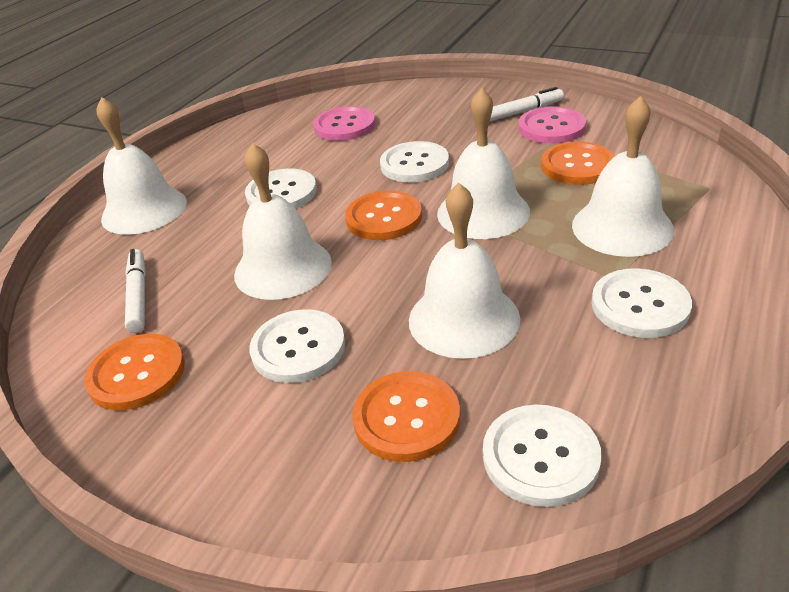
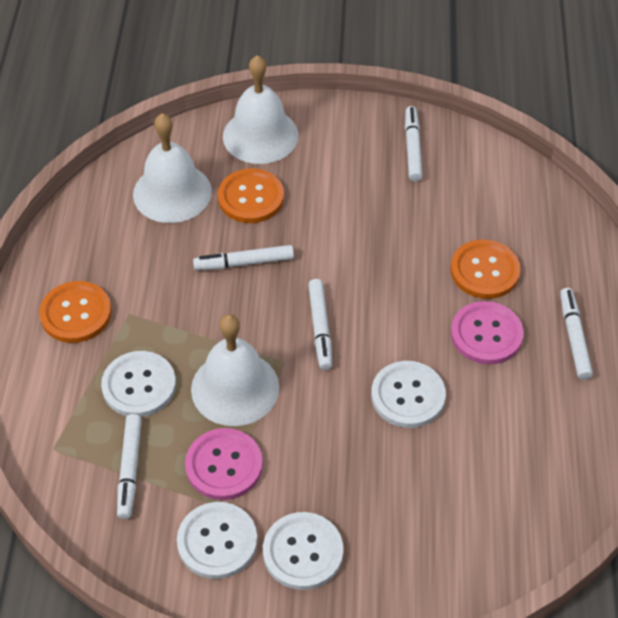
orange button: 4 -> 3
white bell: 5 -> 3
white button: 5 -> 4
white marker: 2 -> 5

